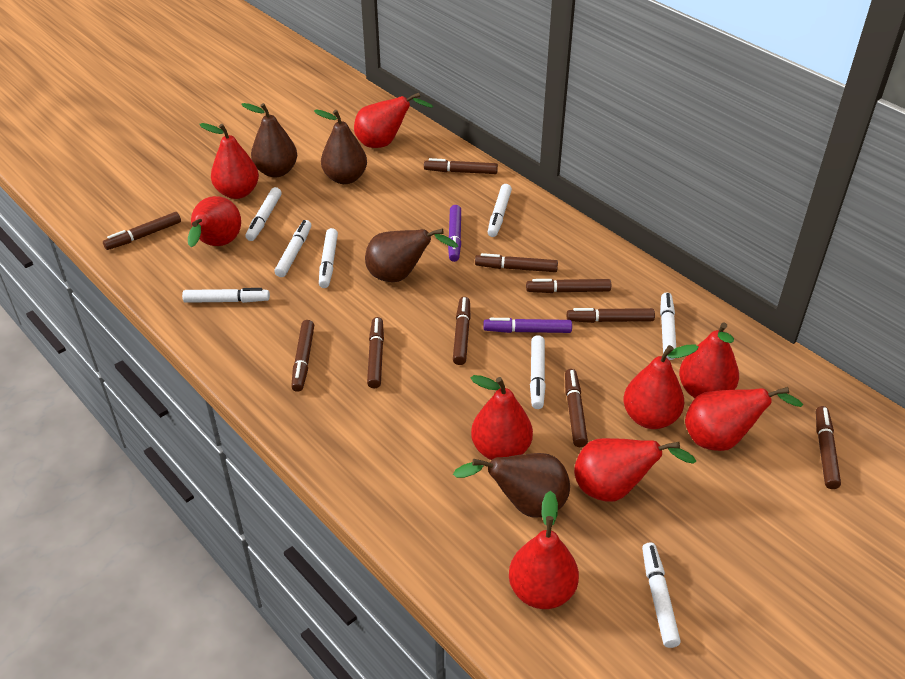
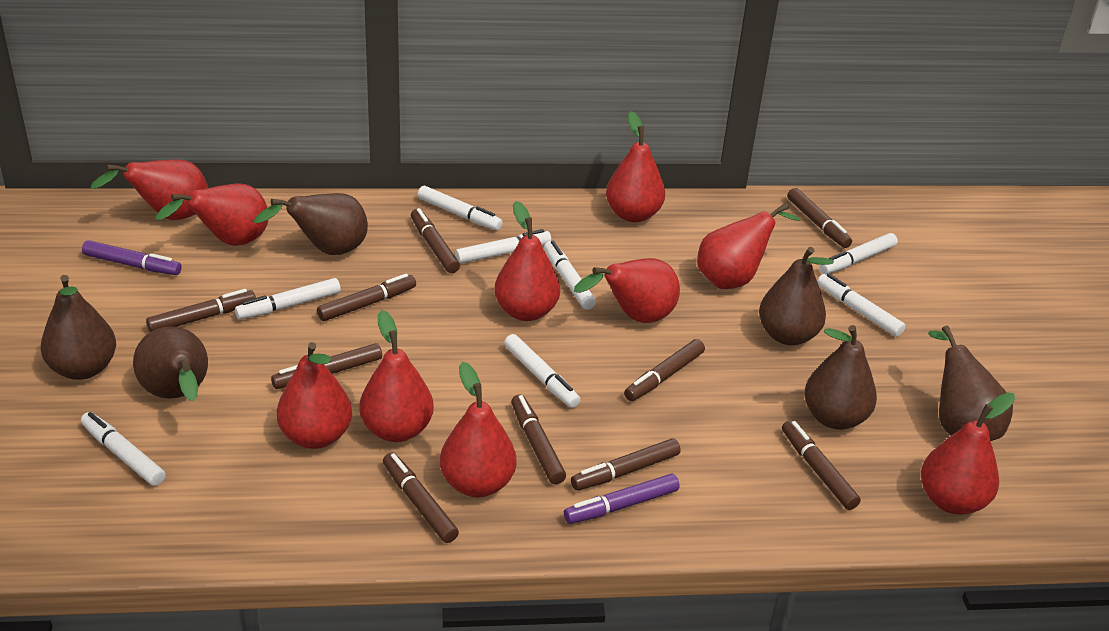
brown pear: 4 -> 6
red pear: 9 -> 10

